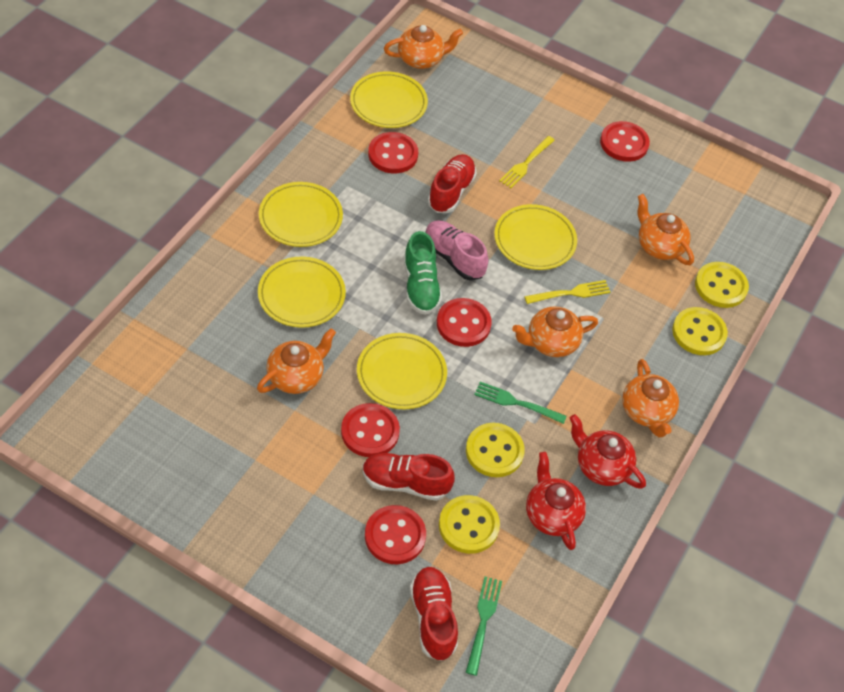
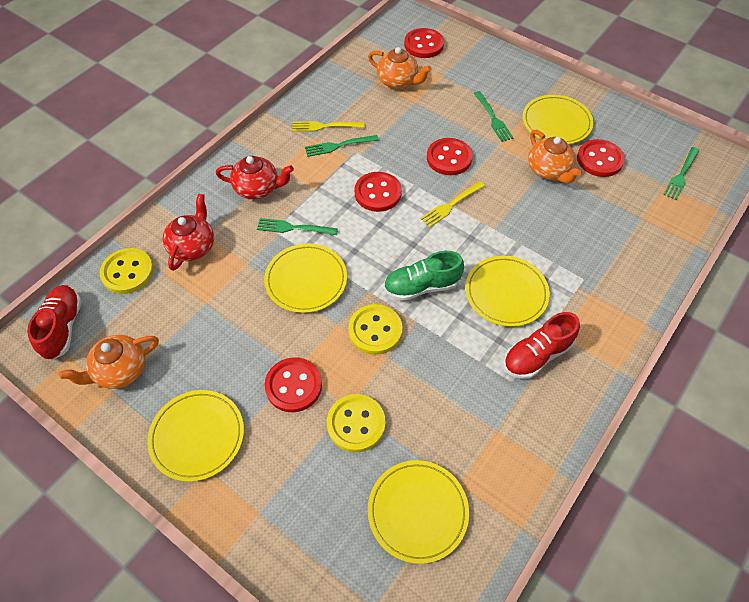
green fork: 2 -> 4
orange teapot: 5 -> 3
pink shoe: 1 -> 0
red shoe: 3 -> 2
yellow button: 4 -> 3

